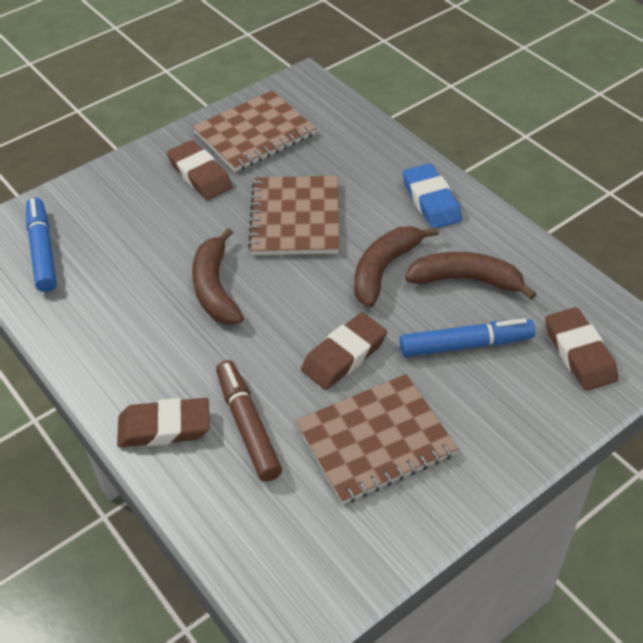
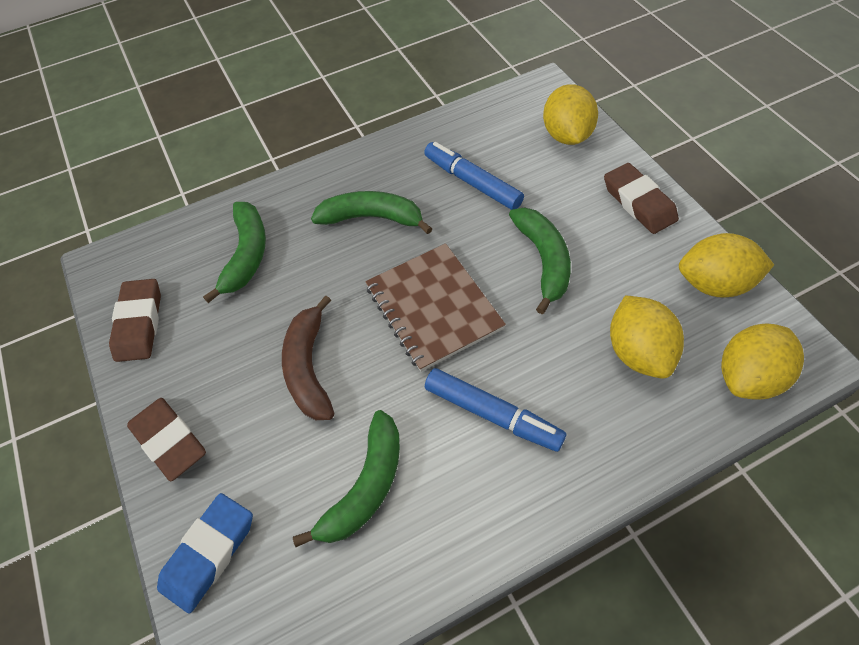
brown banana: 3 -> 1
brown eraser: 4 -> 3
brown marker: 1 -> 0
brown notebook: 3 -> 1
green banana: 0 -> 4
yellow lemon: 0 -> 4

